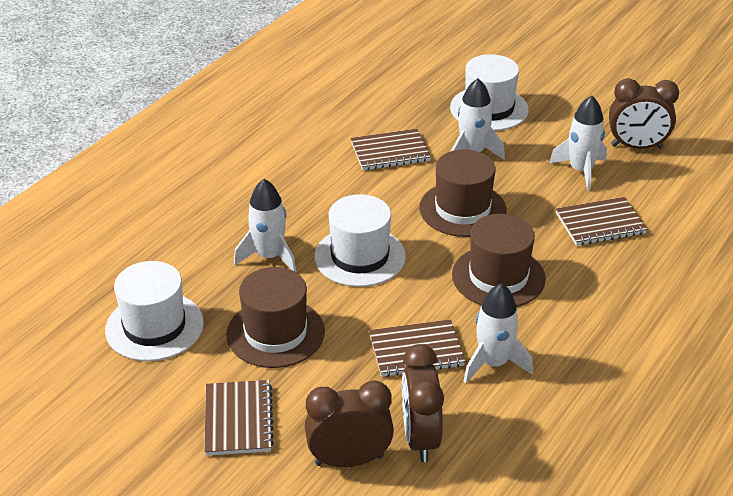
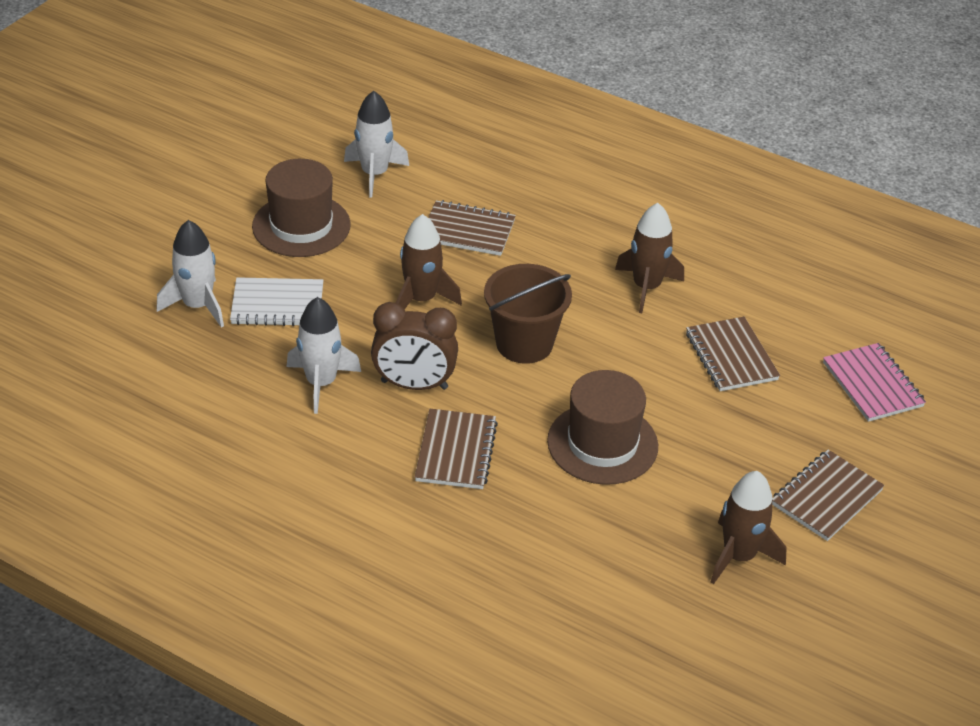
brown bucket: 0 -> 1
brown clock: 3 -> 1
brown hat: 3 -> 2
brown rocket: 0 -> 3
pink notebook: 0 -> 1
white hat: 3 -> 0
white notebook: 0 -> 1
white rocket: 4 -> 3

